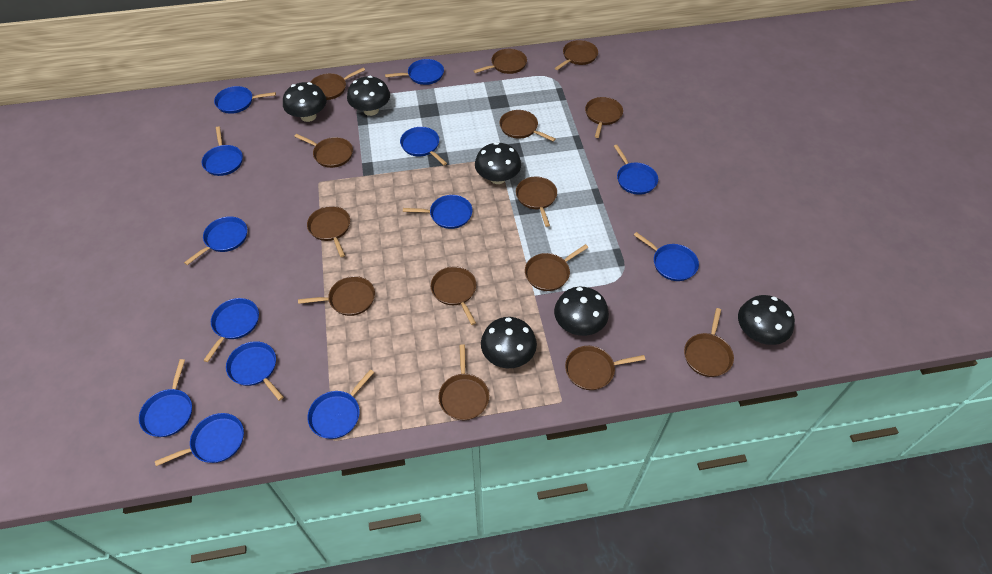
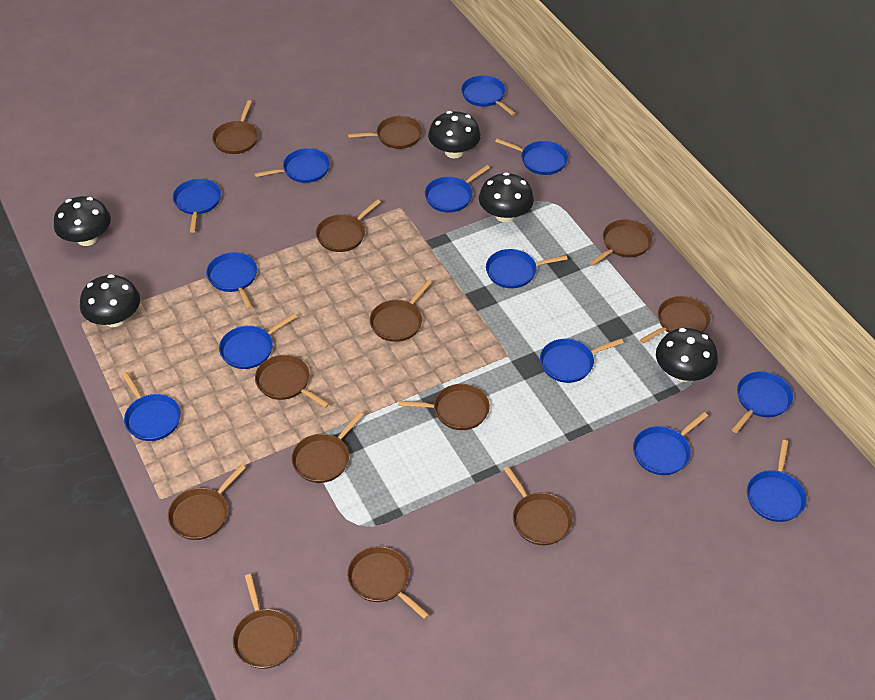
black mushroom: 6 -> 5
brown pan: 14 -> 13

